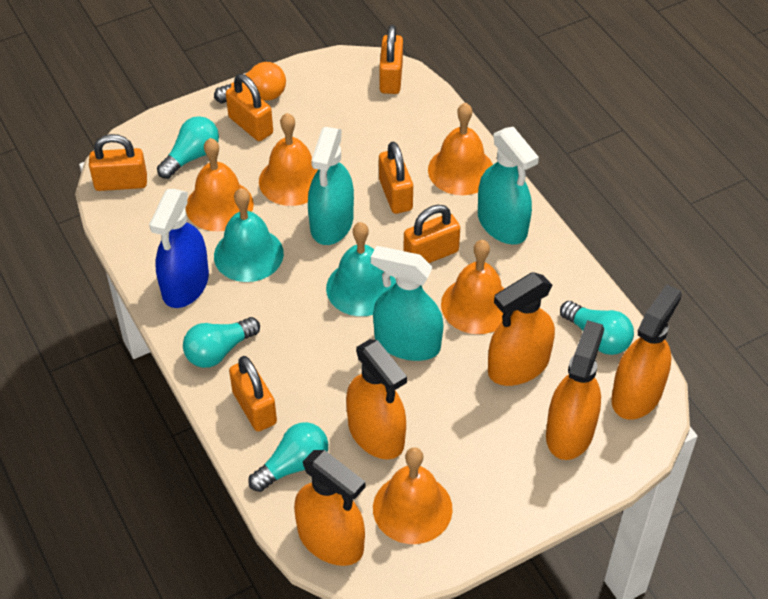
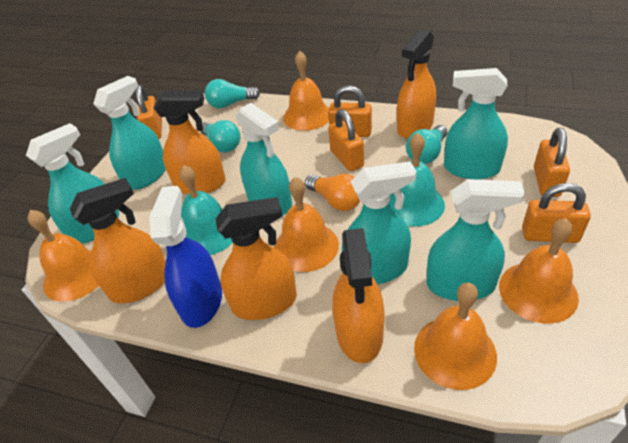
orange padlock: 6 -> 5
turquoise light bulb: 4 -> 3
turquoise spray bottle: 3 -> 6

